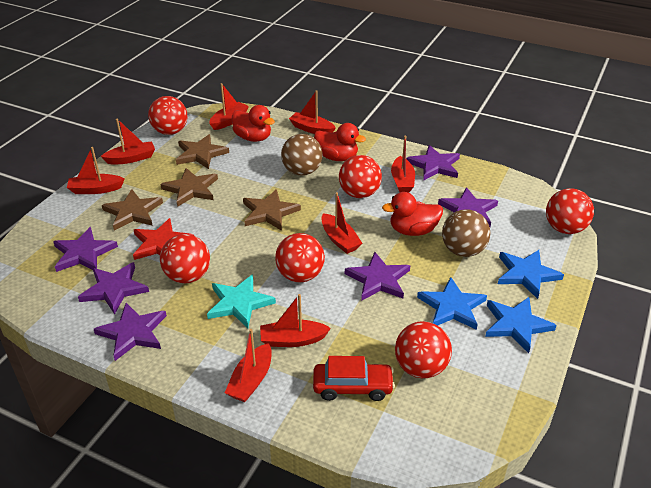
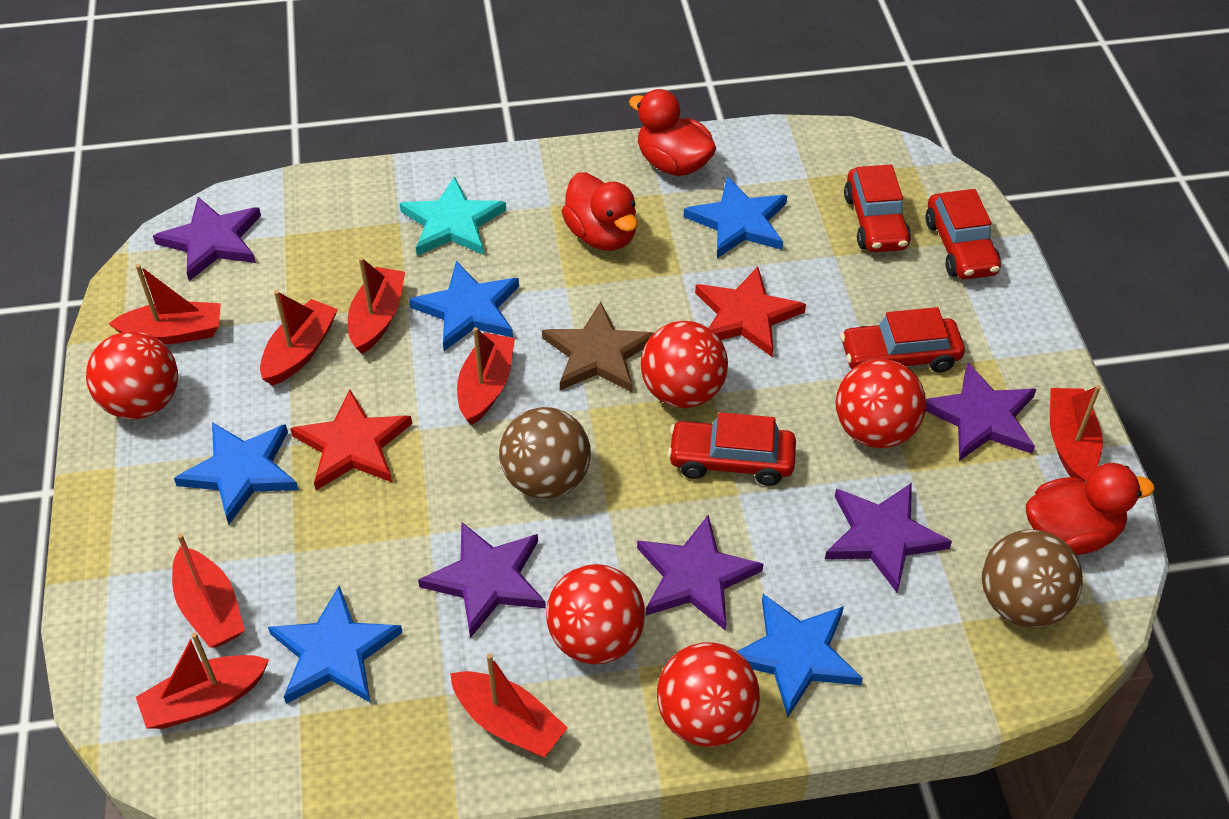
blue star: 3 -> 5
brown star: 4 -> 1
purple star: 6 -> 5
red ball: 6 -> 5
red car: 1 -> 4
red star: 1 -> 2

